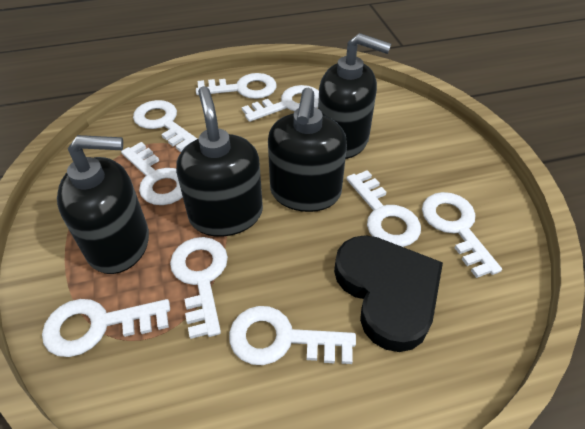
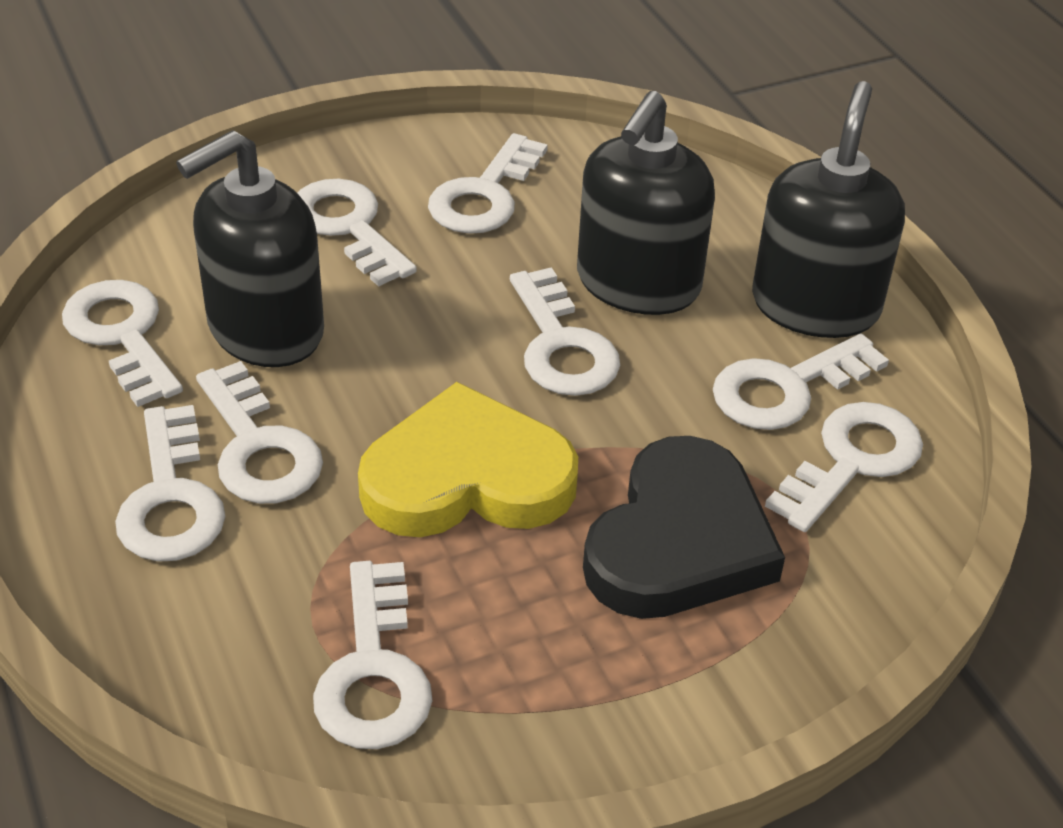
black soap dispenser: 4 -> 3
yellow heart: 0 -> 1

